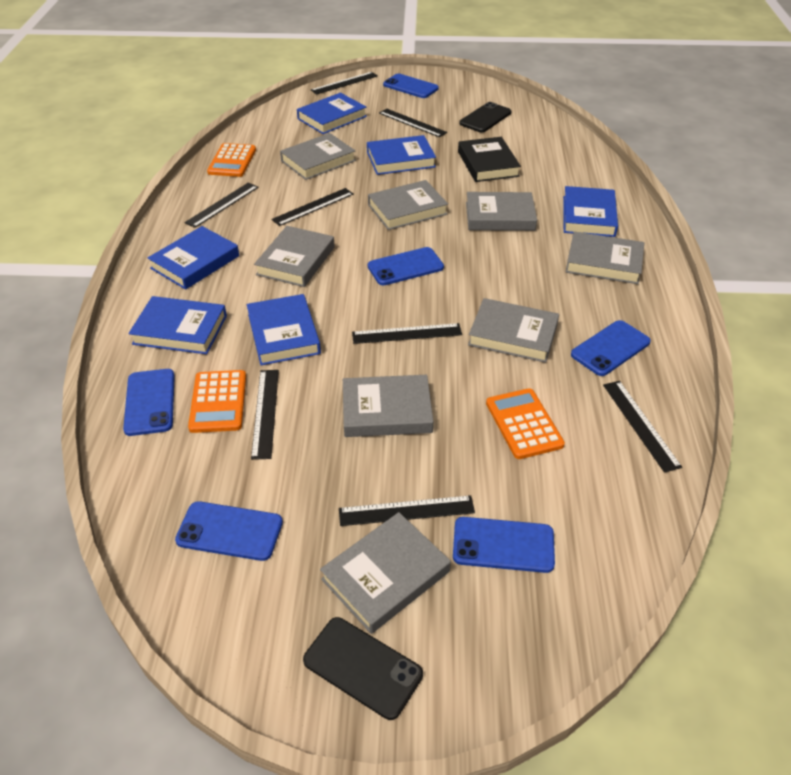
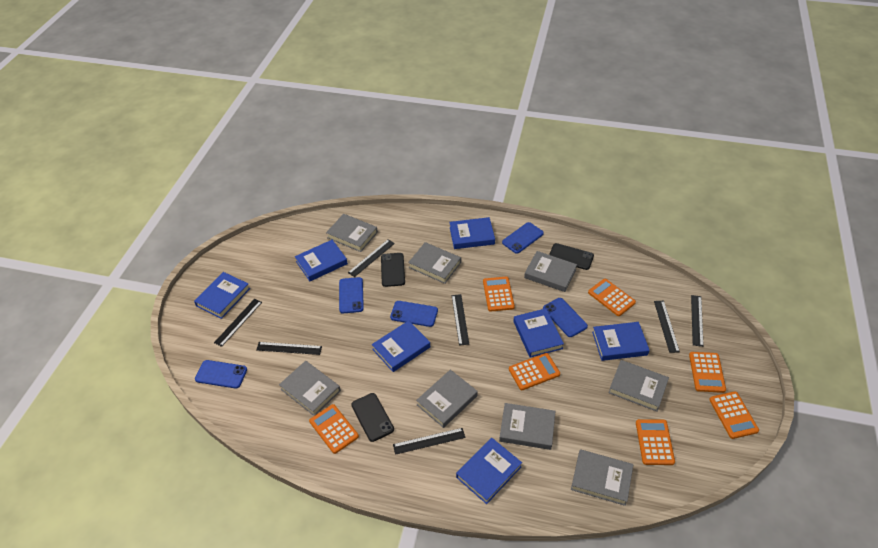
black book: 1 -> 0
black phone: 2 -> 3
black ruler: 8 -> 7
blue book: 6 -> 7
blue phone: 6 -> 5
orange calculator: 3 -> 7

